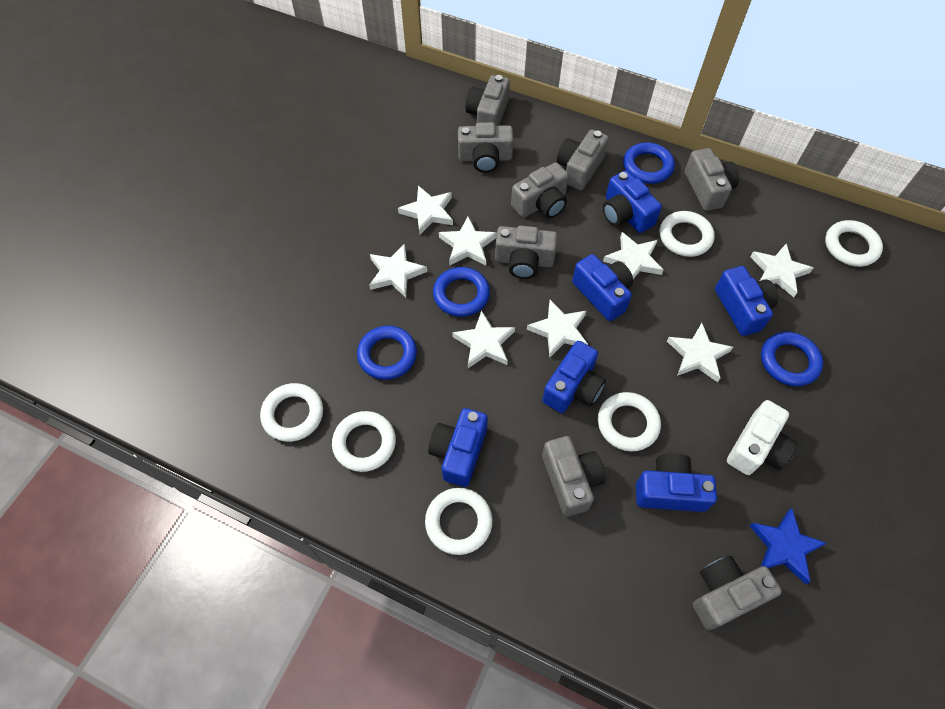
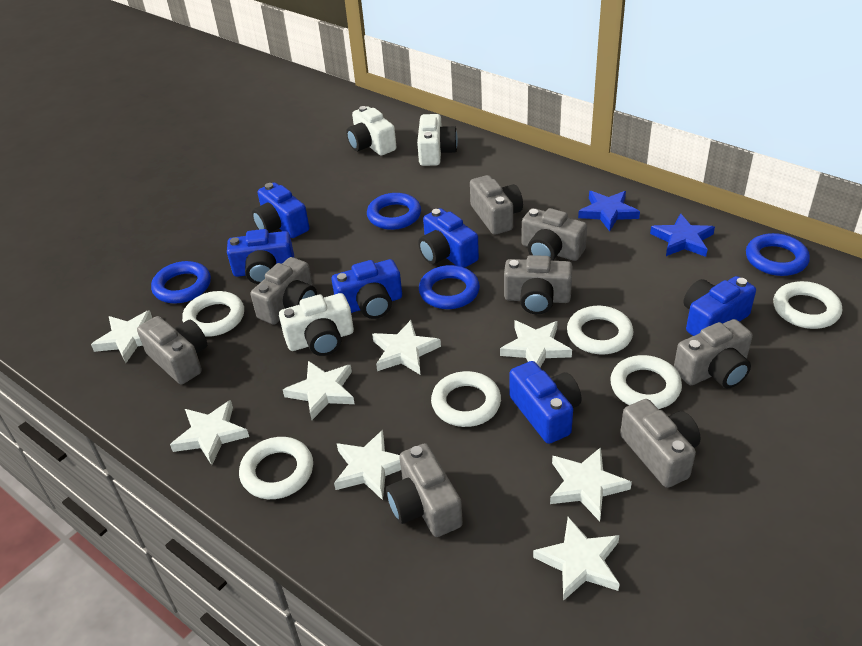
blue star: 1 -> 2
white camera: 1 -> 3

